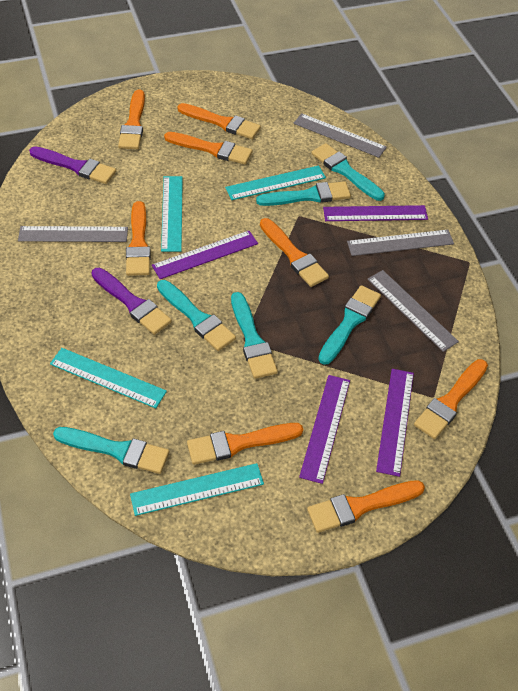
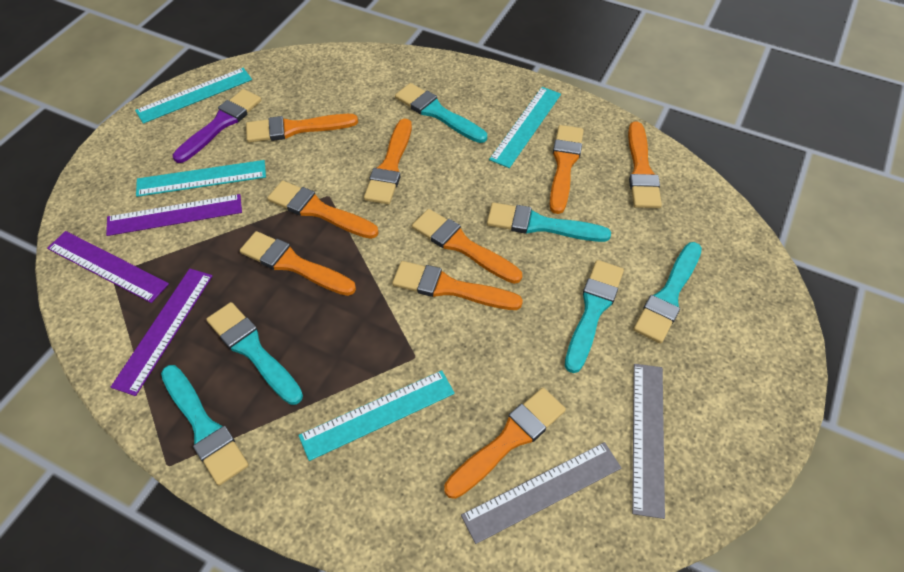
grey ruler: 4 -> 2
orange brush: 8 -> 9
purple brush: 2 -> 1
purple ruler: 4 -> 3

